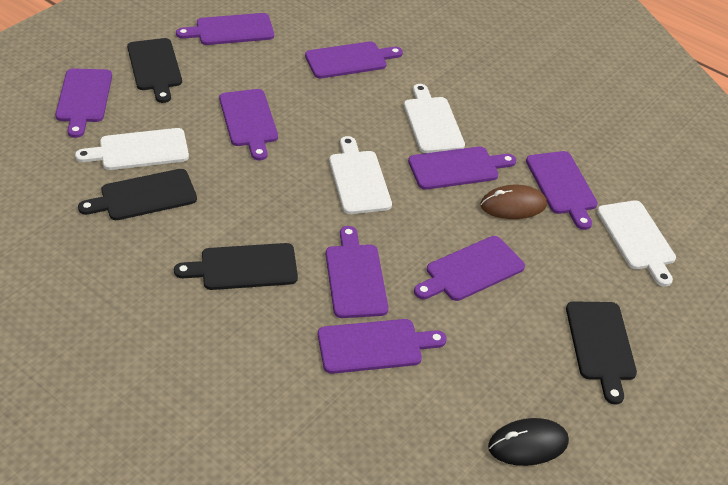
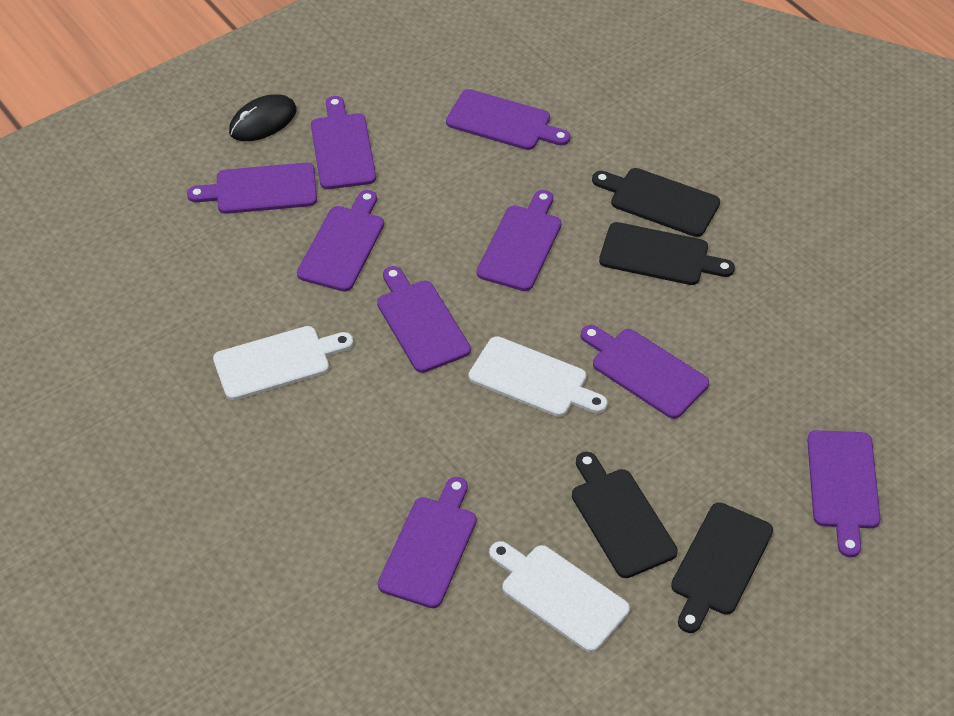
brown mouse: 1 -> 0
white cutting board: 4 -> 3

